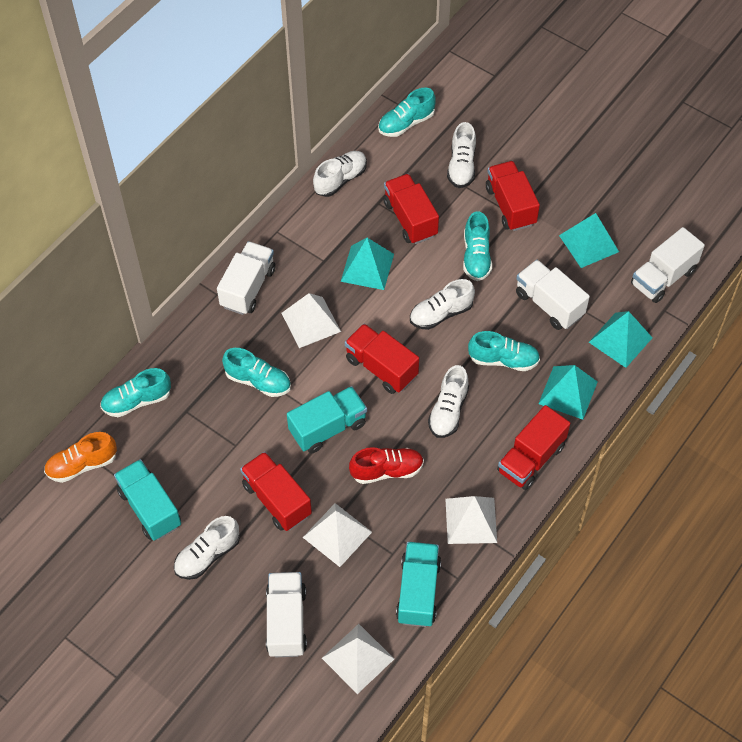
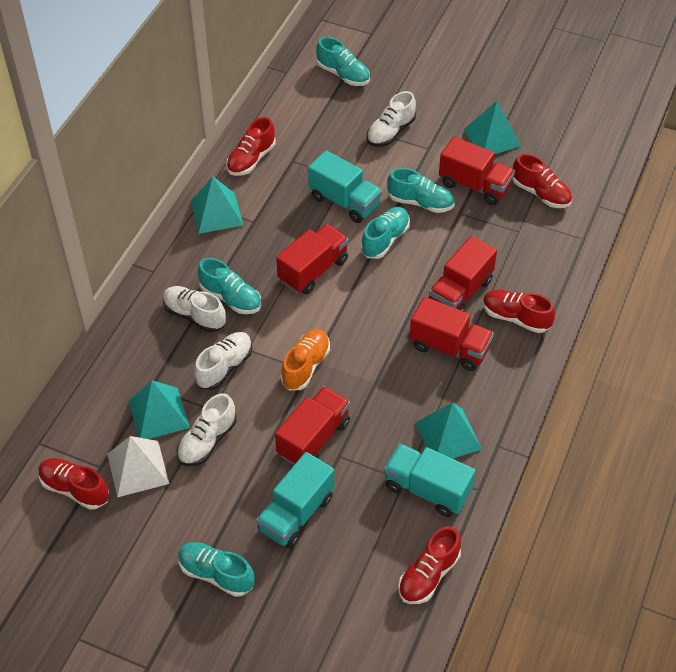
red shoe: 1 -> 5
white pyramid: 4 -> 1
white shoe: 5 -> 4
white truck: 4 -> 0

